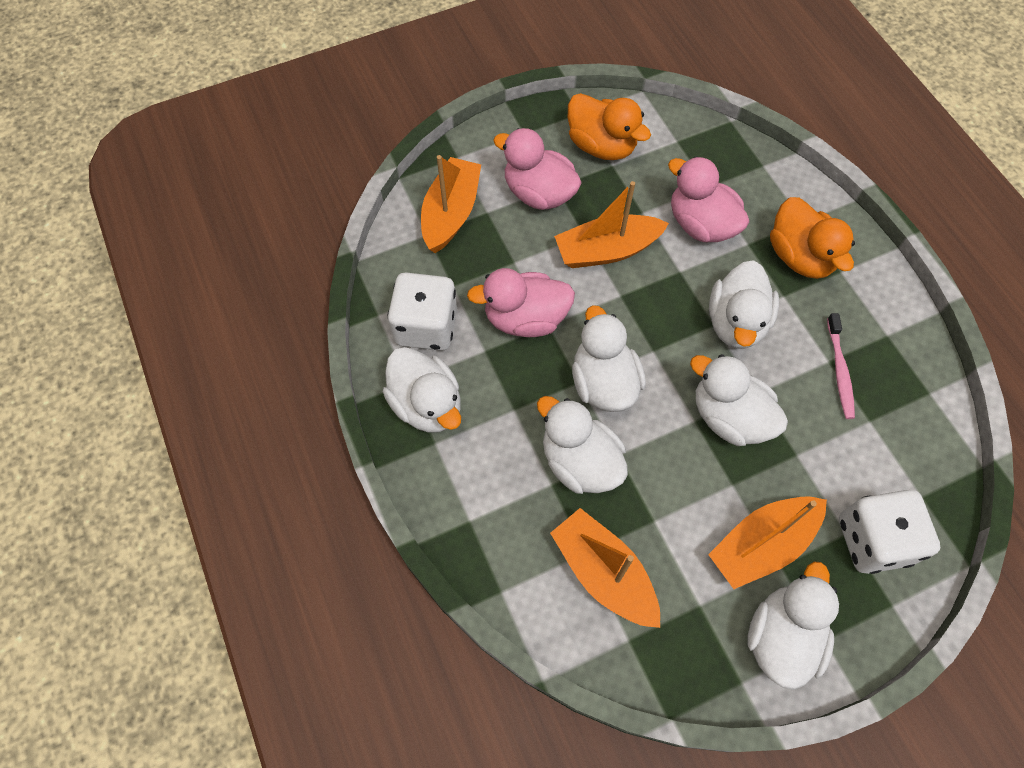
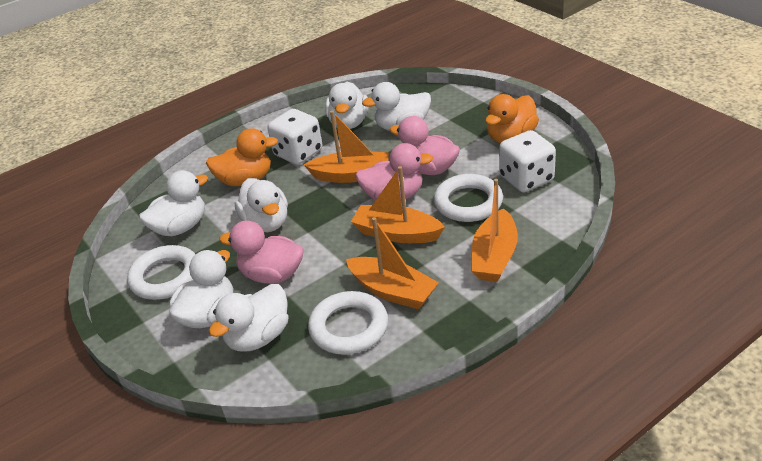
pink toothbrush: 1 -> 0
white ring: 0 -> 3

